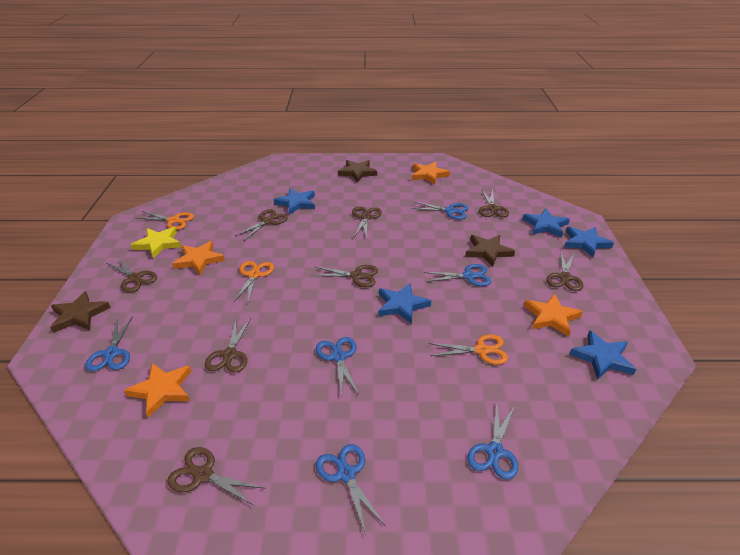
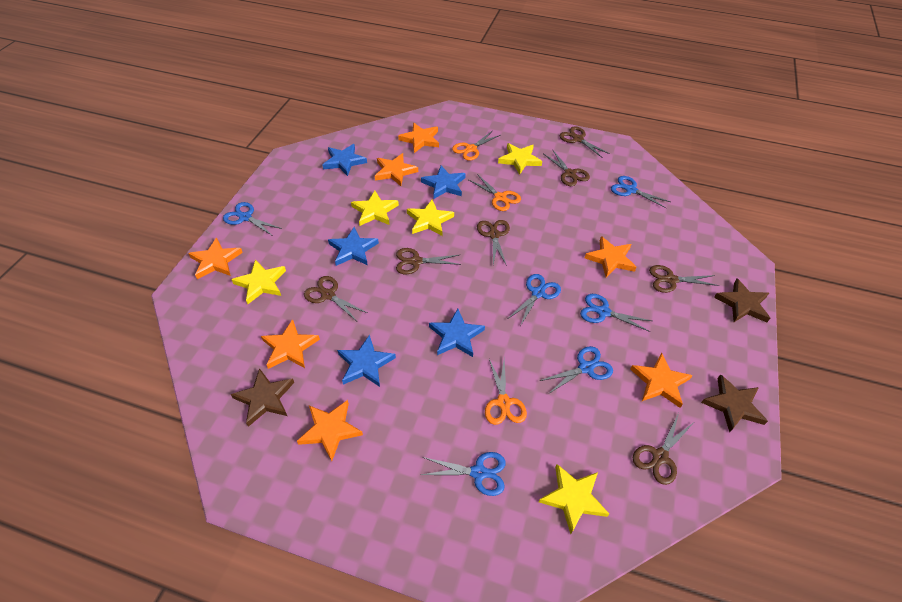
brown scissors: 8 -> 7
orange star: 4 -> 7
yellow star: 1 -> 5

